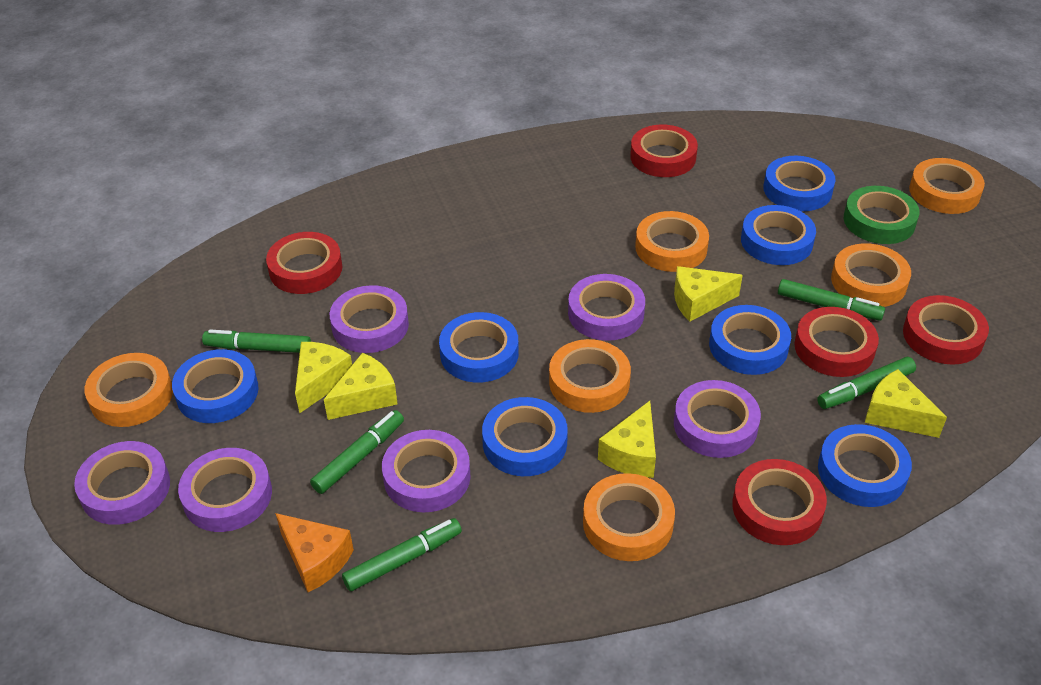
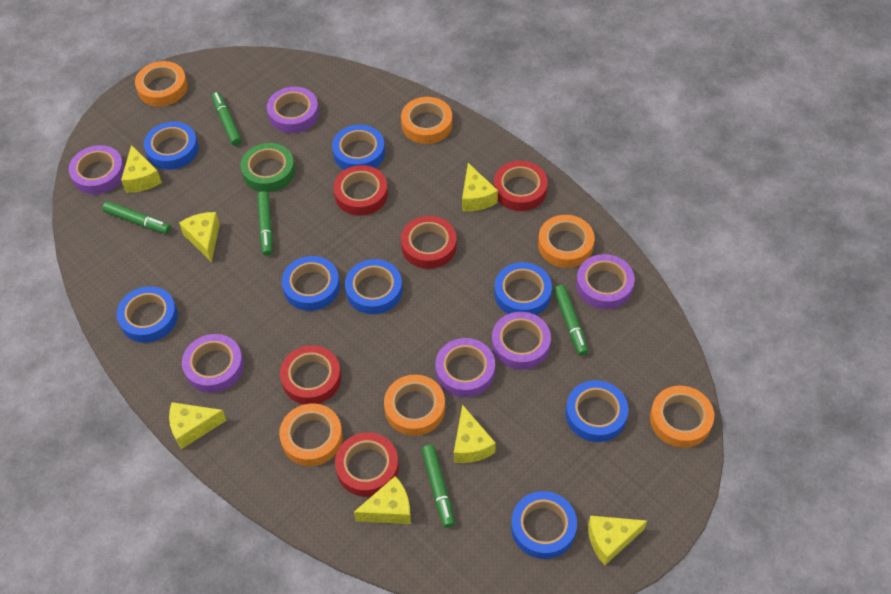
blue tape: 7 -> 8
orange cheese: 1 -> 0
yellow cheese: 5 -> 7

